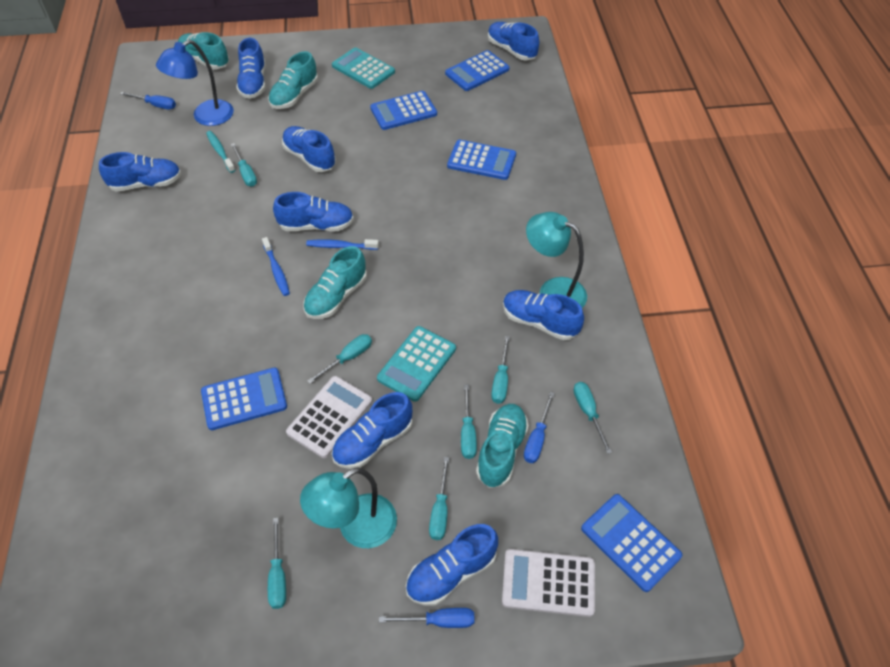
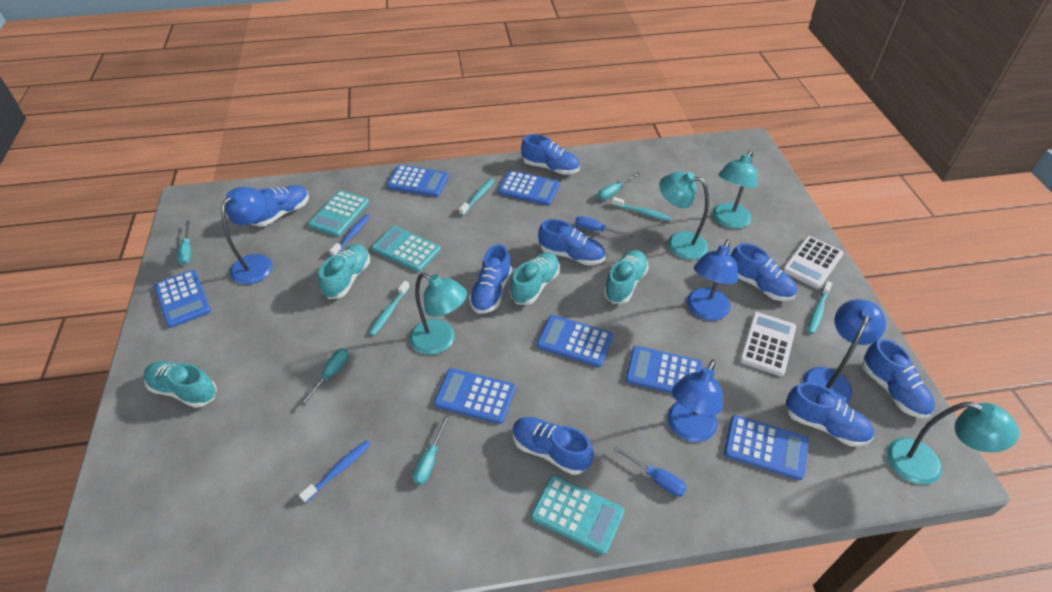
blue calculator: 5 -> 7
blue lamp: 1 -> 4
blue screwdriver: 3 -> 2
turquoise calculator: 2 -> 3
turquoise lamp: 2 -> 4
turquoise screwdriver: 7 -> 4
turquoise toothbrush: 1 -> 4

